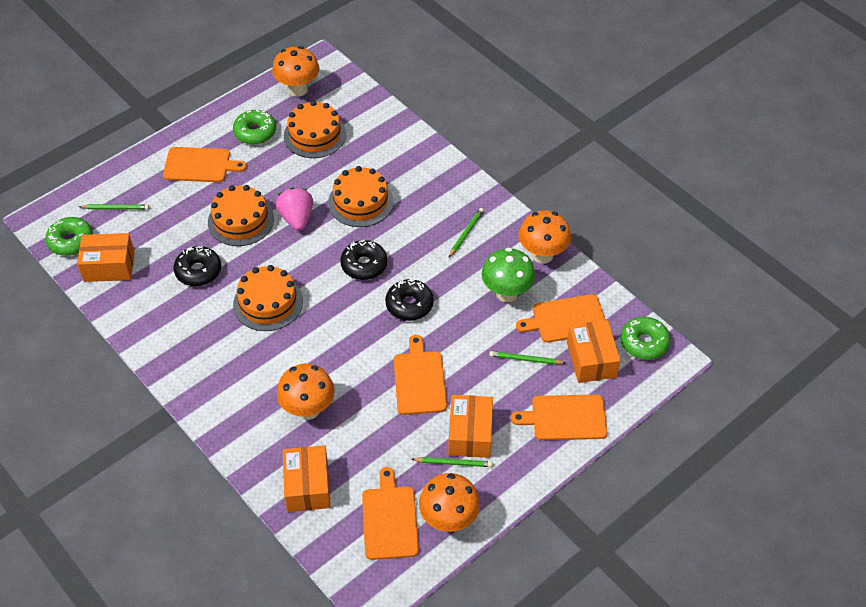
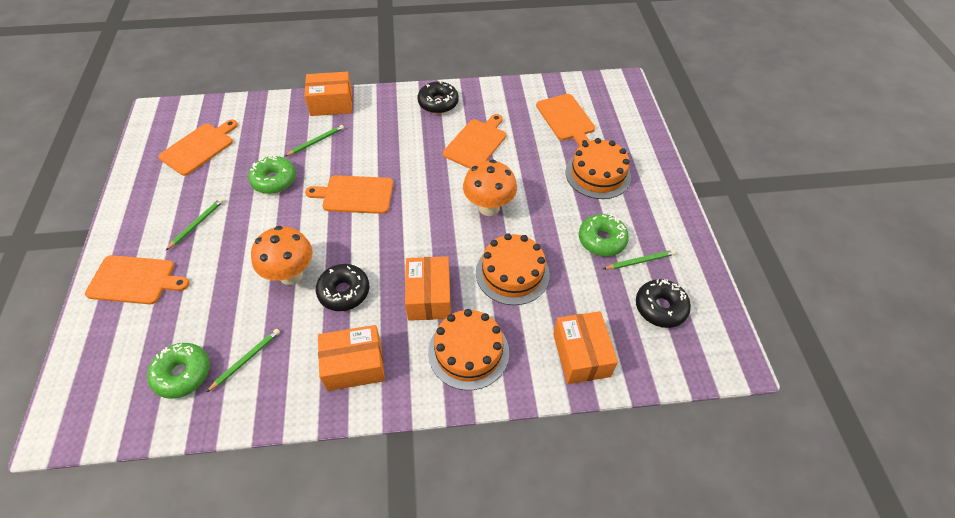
green mushroom: 1 -> 0
orange cake: 4 -> 3
orange mushroom: 4 -> 2
pink strawberry: 1 -> 0

